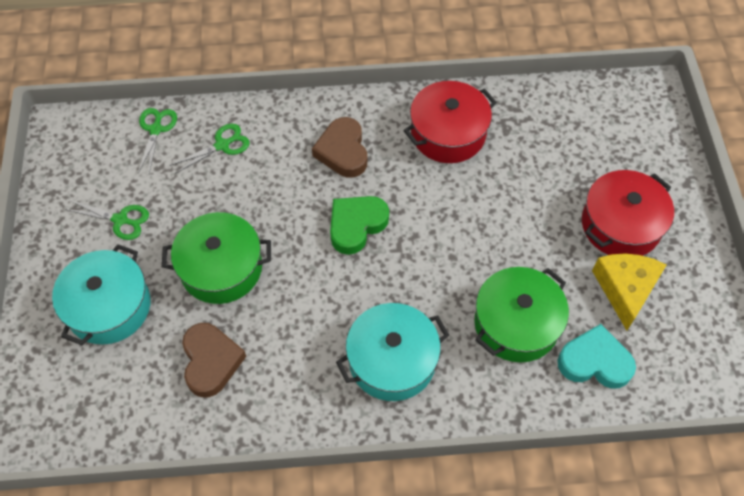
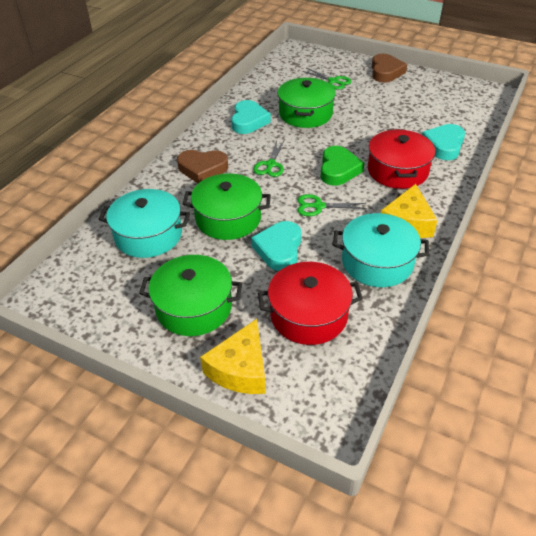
green pot: 2 -> 3
turquoise heart: 1 -> 3
yellow cheese: 1 -> 2

